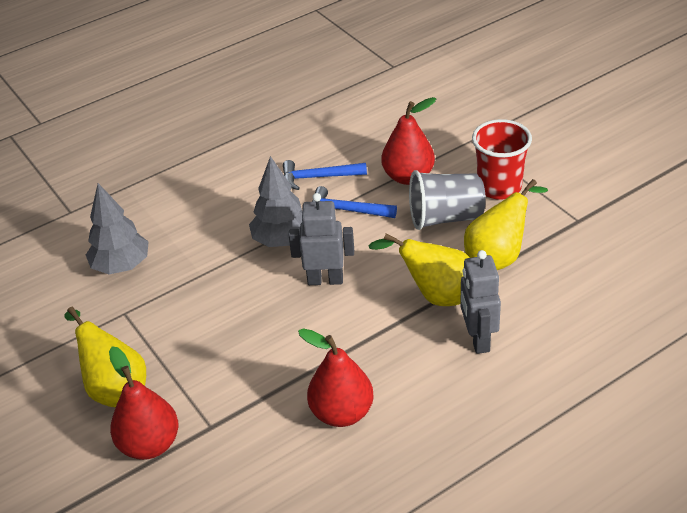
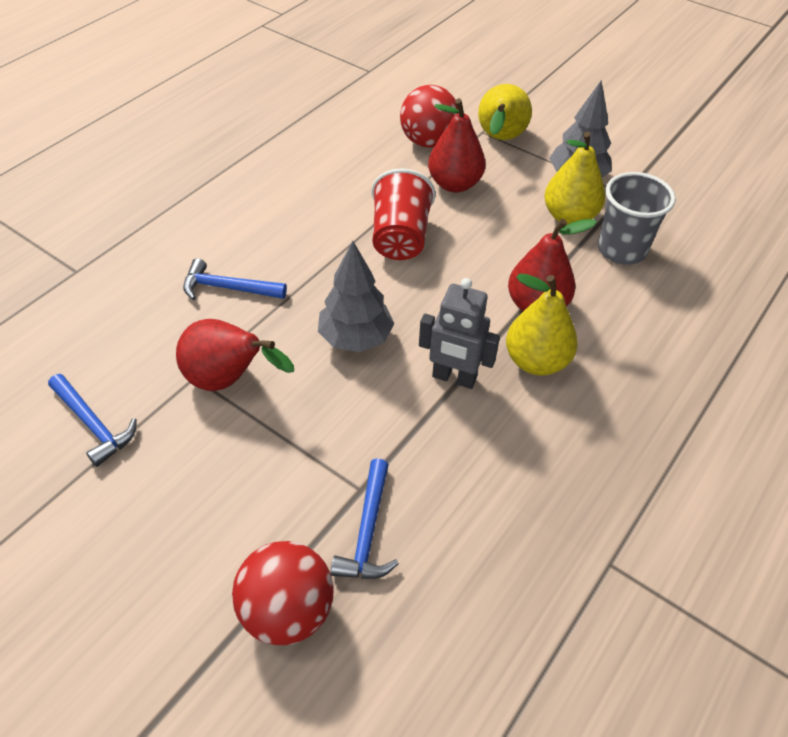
blue hammer: 2 -> 3
grey robot: 2 -> 1
red ball: 0 -> 2

